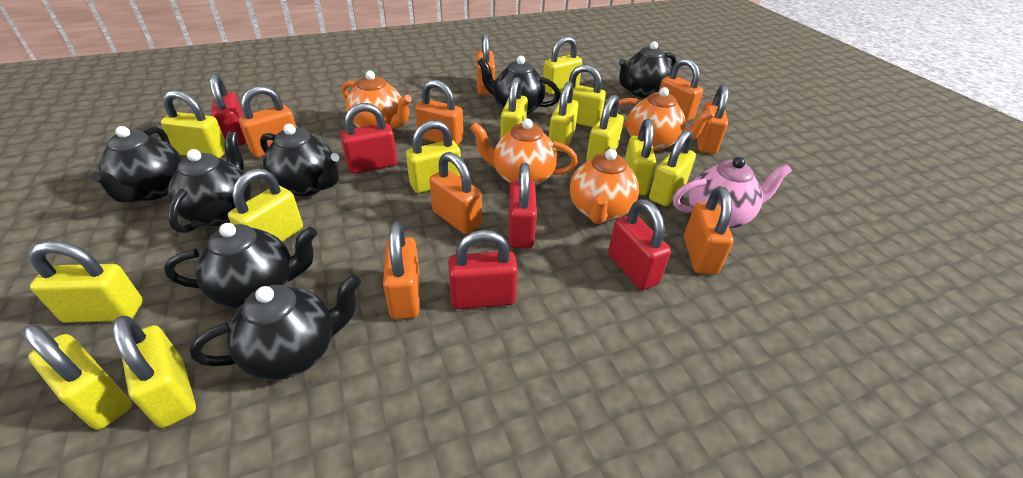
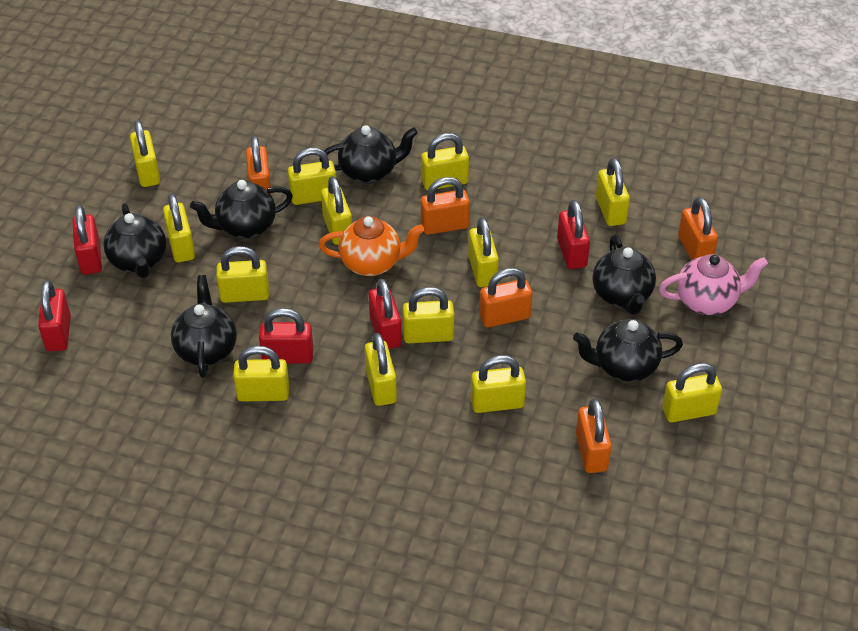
black teapot: 7 -> 6
orange padlock: 8 -> 5
orange teapot: 4 -> 1

